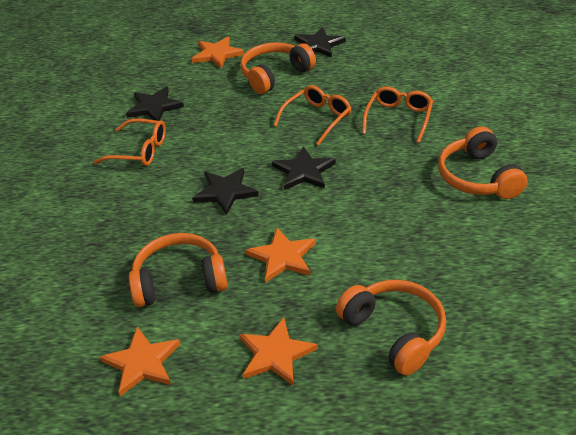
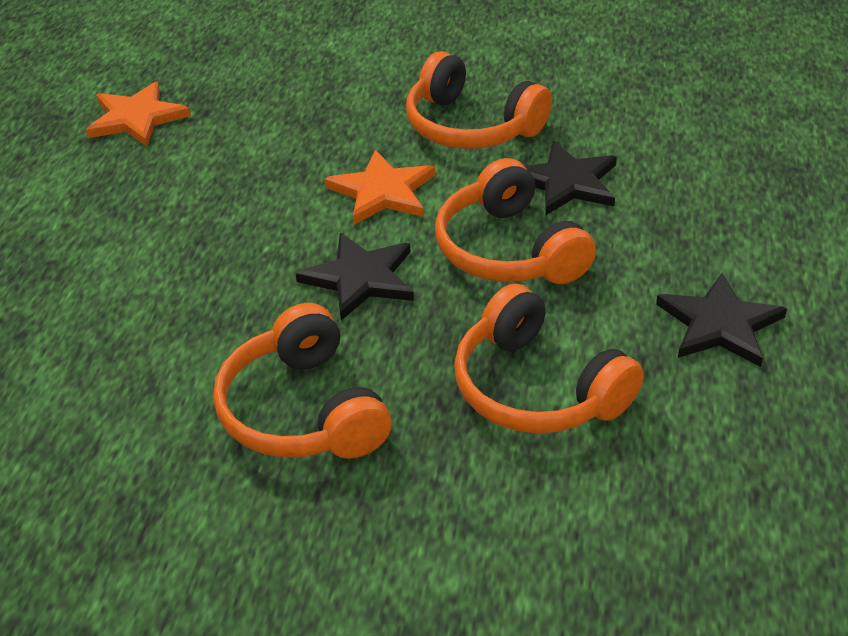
black star: 4 -> 3
orange glasses: 3 -> 0
orange star: 4 -> 2

